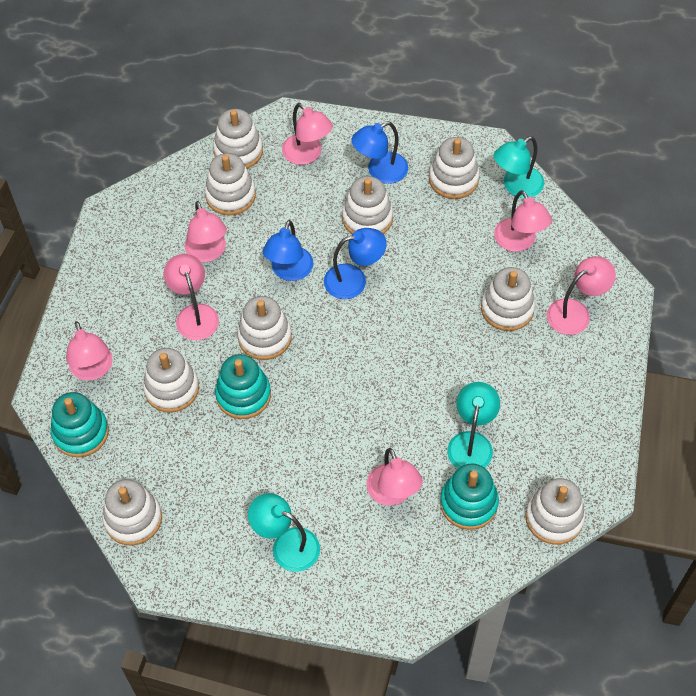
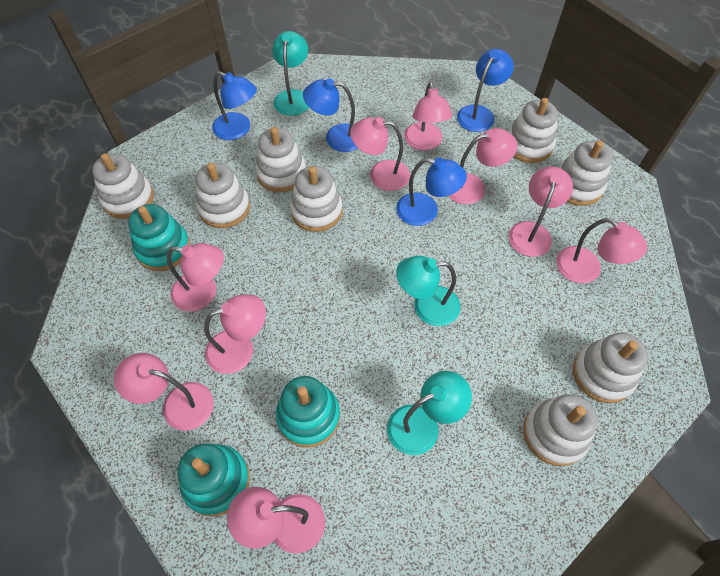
blue lamp: 3 -> 4
pink lamp: 7 -> 9
white stacking toy: 9 -> 8

